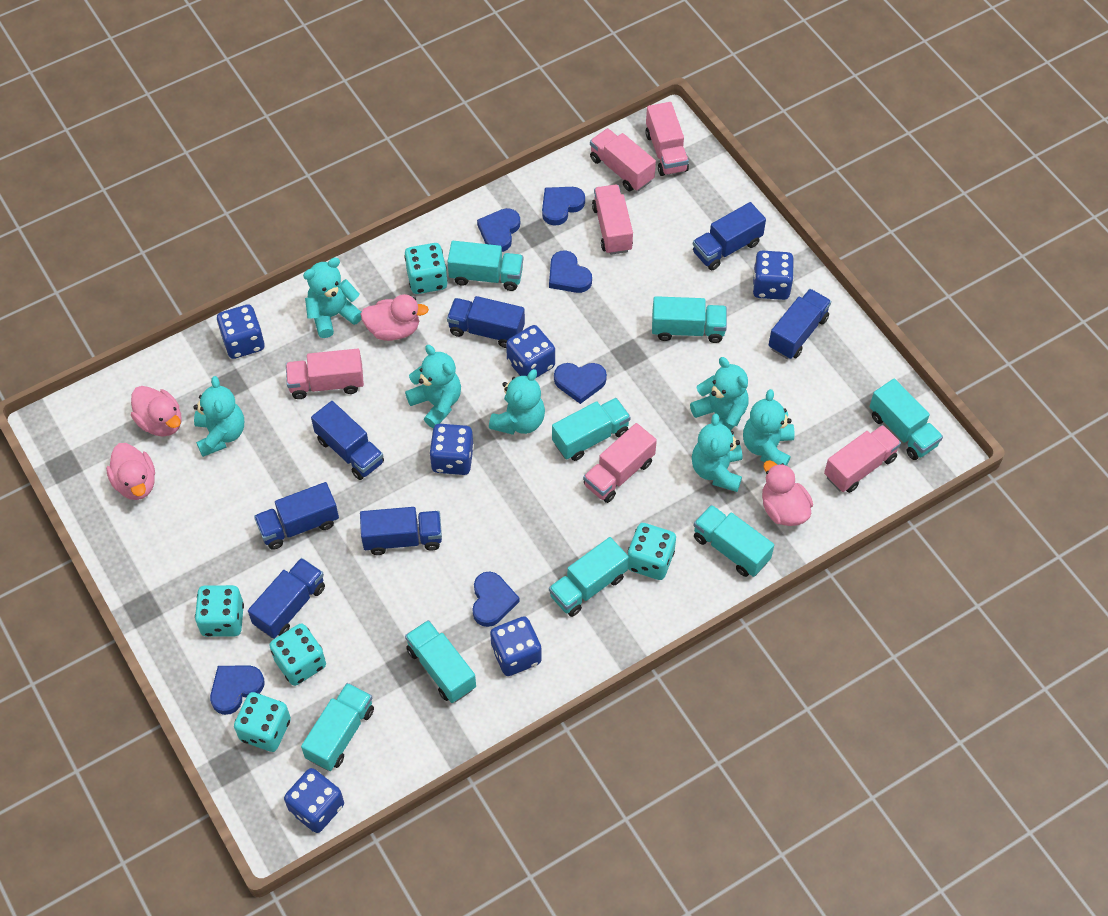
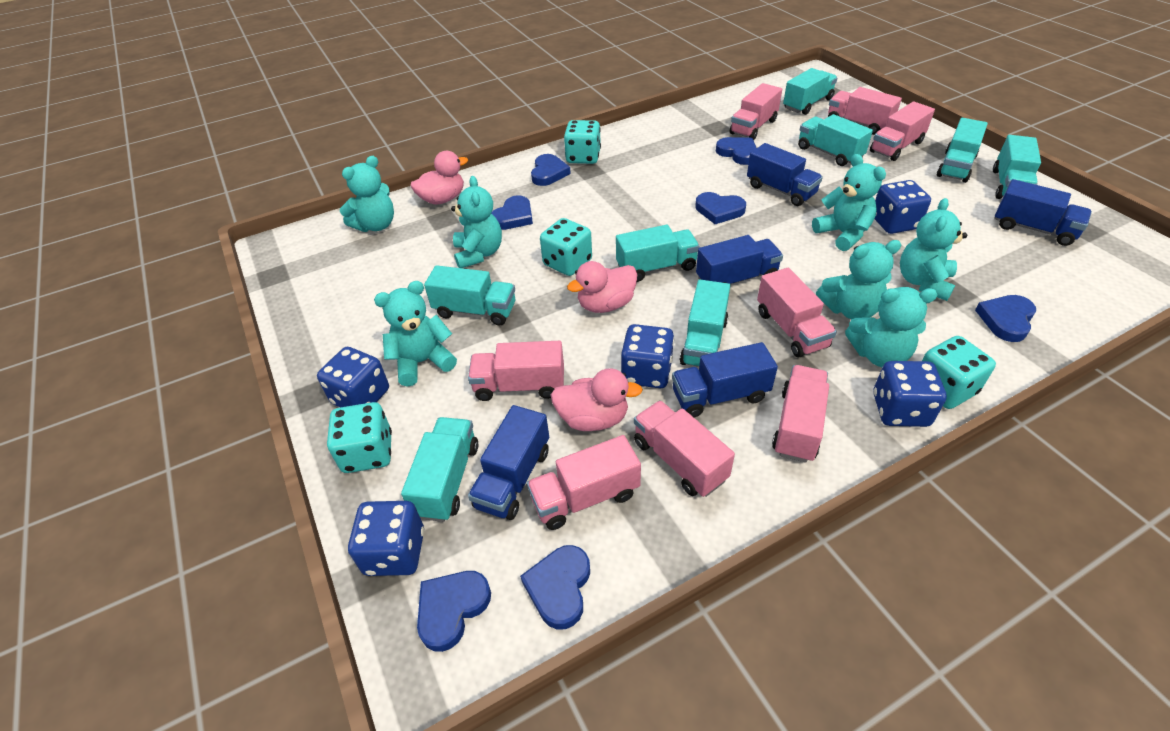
blue dice: 6 -> 5
blue heart: 6 -> 7
blue truck: 7 -> 5
pink duck: 4 -> 3
pink truck: 6 -> 8
turquoise dice: 5 -> 4

